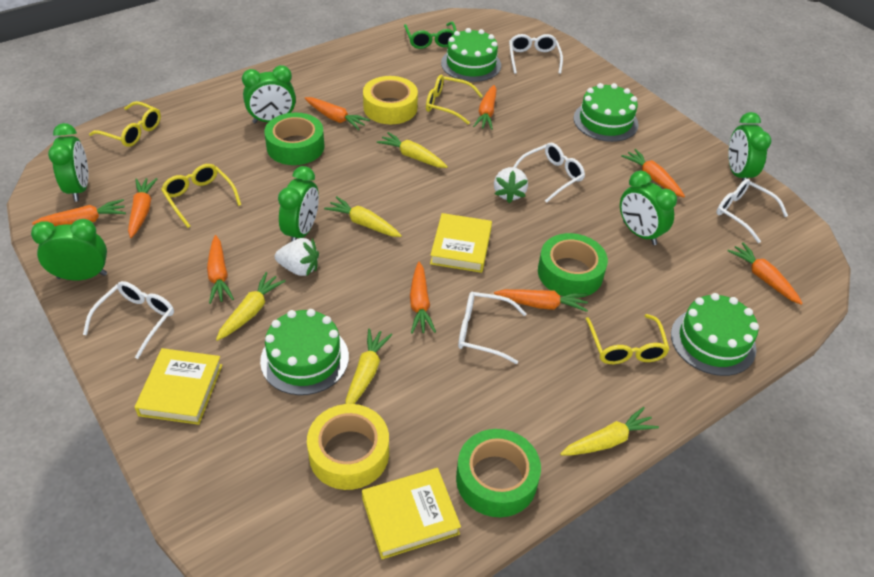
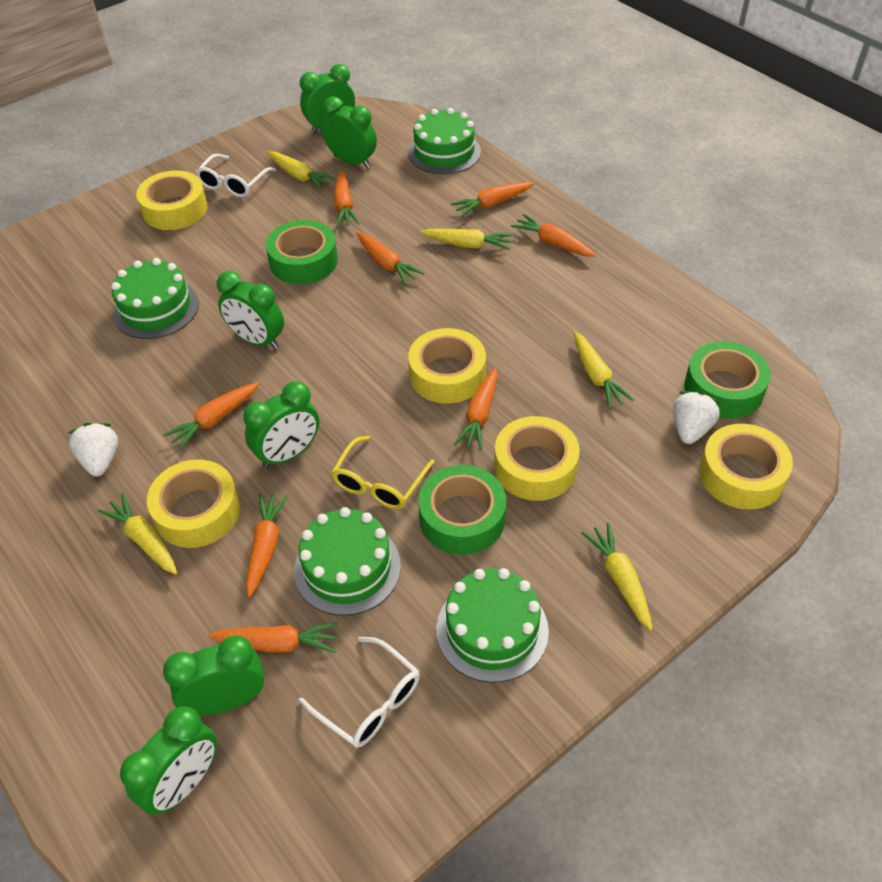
green glasses: 1 -> 0
orange carrot: 9 -> 8
white glasses: 5 -> 2
yellow book: 3 -> 0
yellow glasses: 4 -> 1
yellow tape: 2 -> 5

